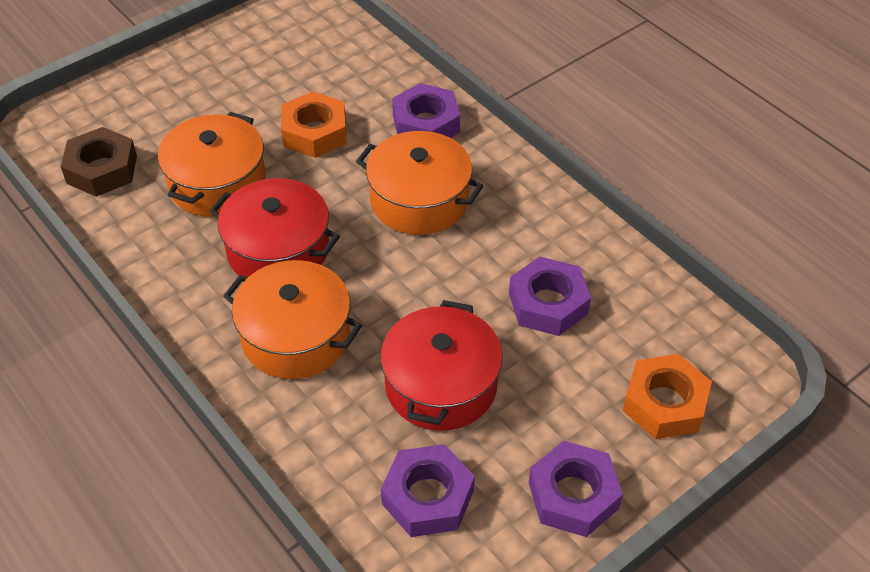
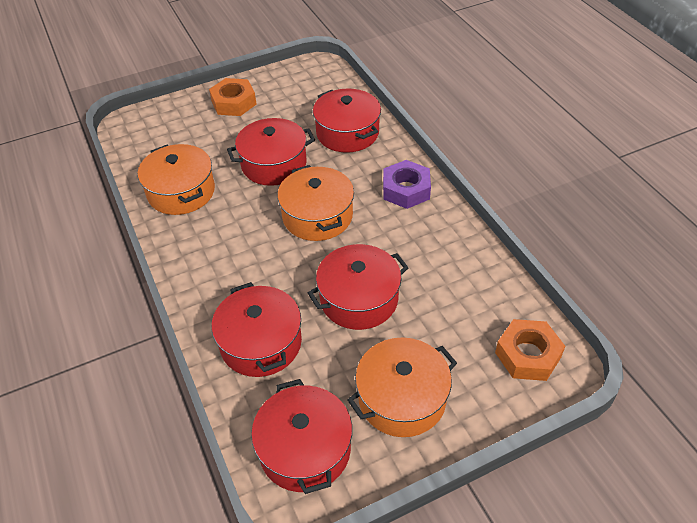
brown nut: 1 -> 0
purple nut: 4 -> 1
red pot: 2 -> 5

